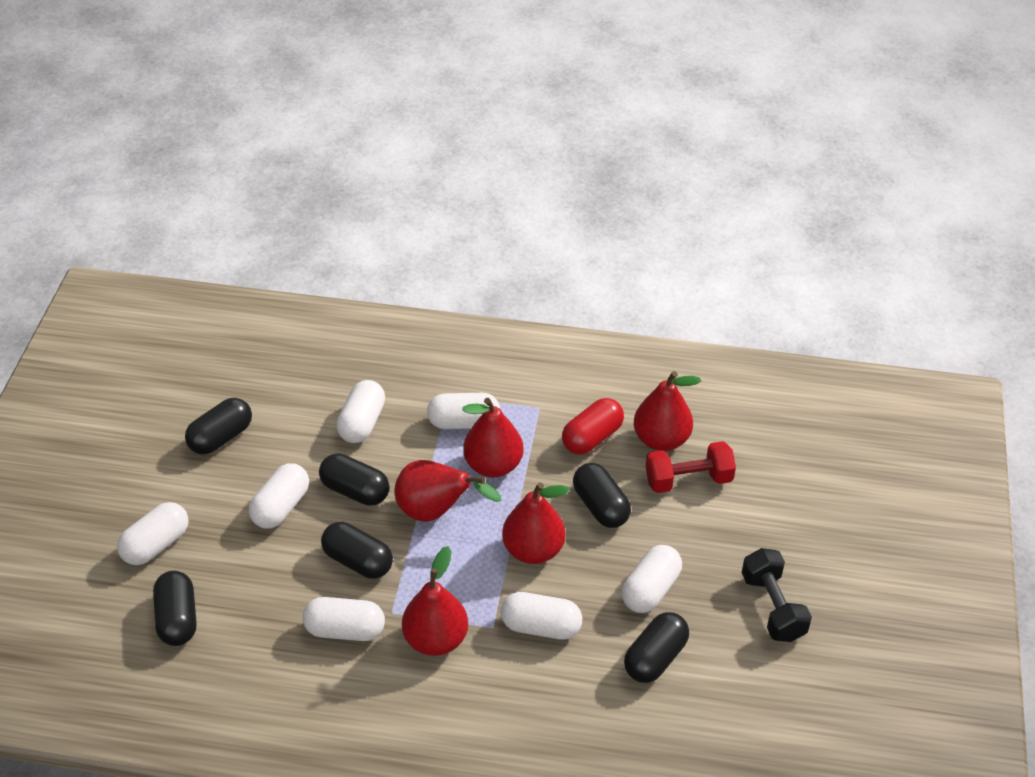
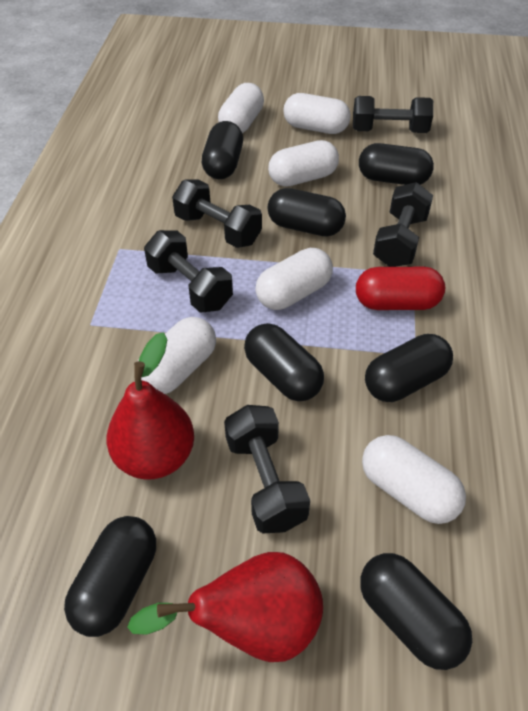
black capsule: 6 -> 7
black dumbbell: 1 -> 5
red dumbbell: 1 -> 0
red pear: 5 -> 2
white capsule: 7 -> 6

